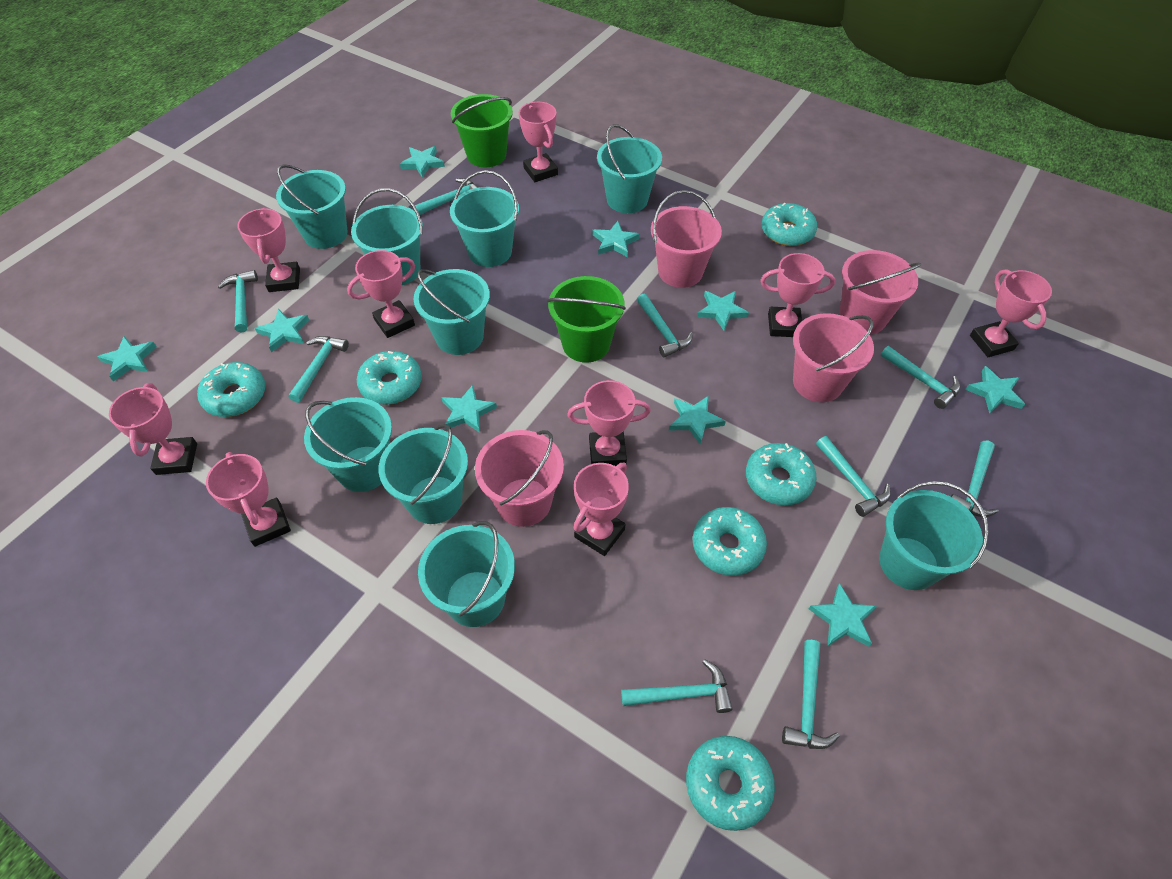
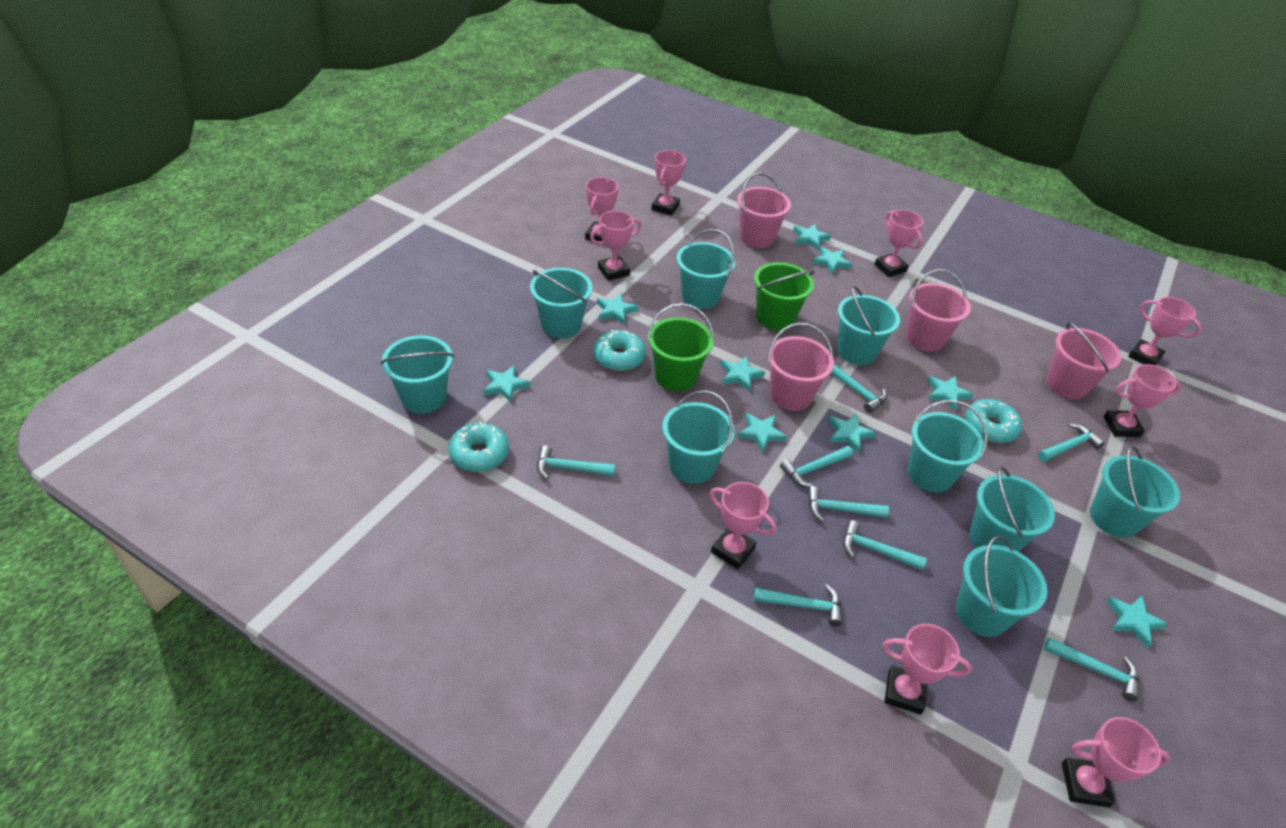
turquoise donut: 6 -> 3
turquoise hammer: 9 -> 8

